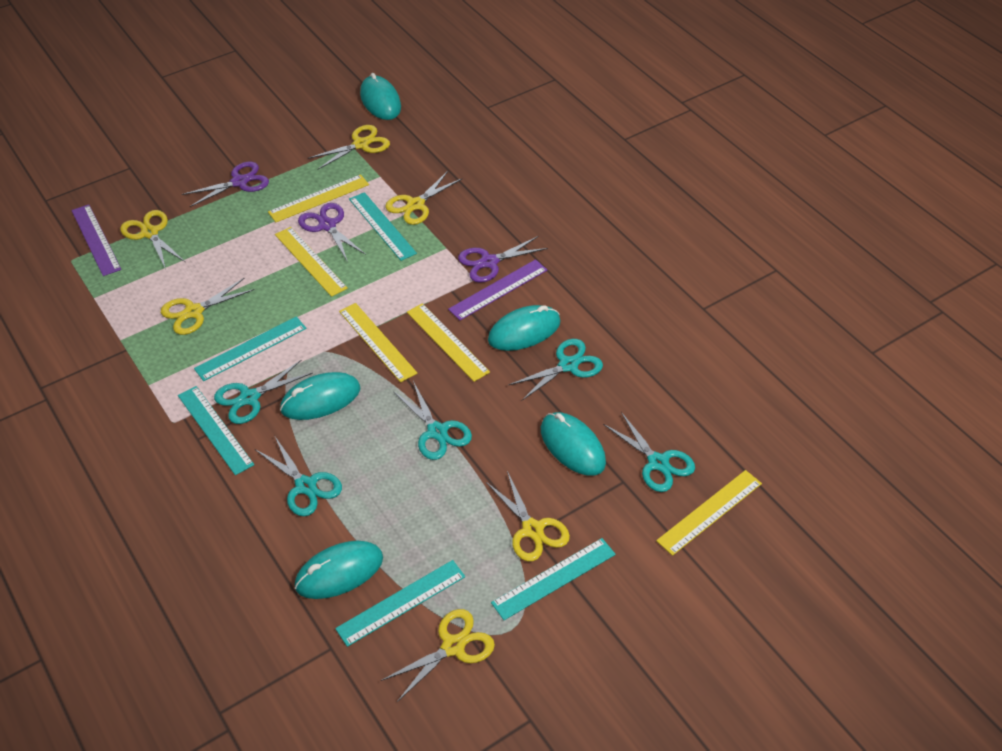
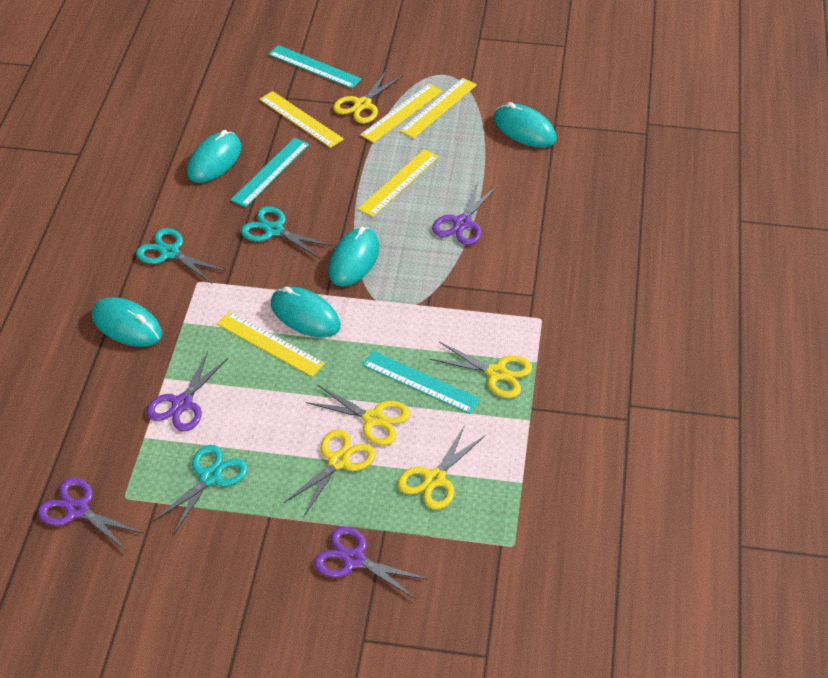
purple ruler: 2 -> 0
purple scissors: 3 -> 4
turquoise ruler: 5 -> 3
turquoise scissors: 5 -> 3
yellow scissors: 6 -> 5

